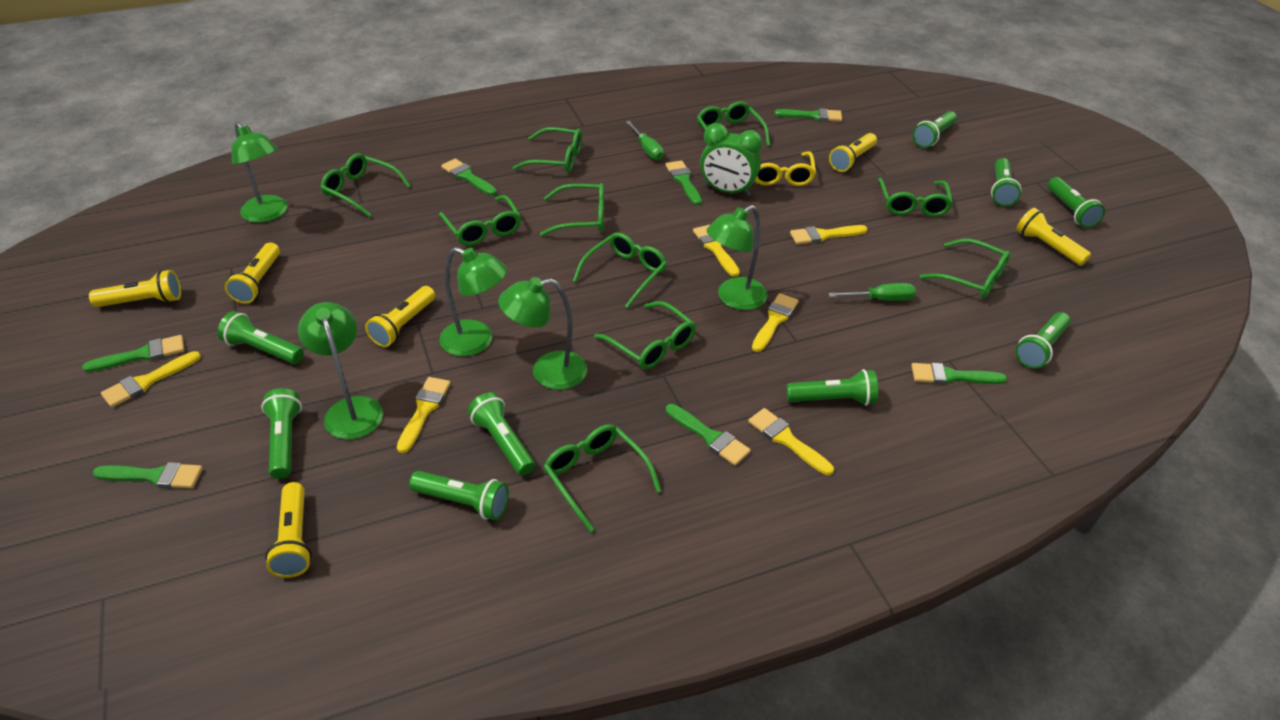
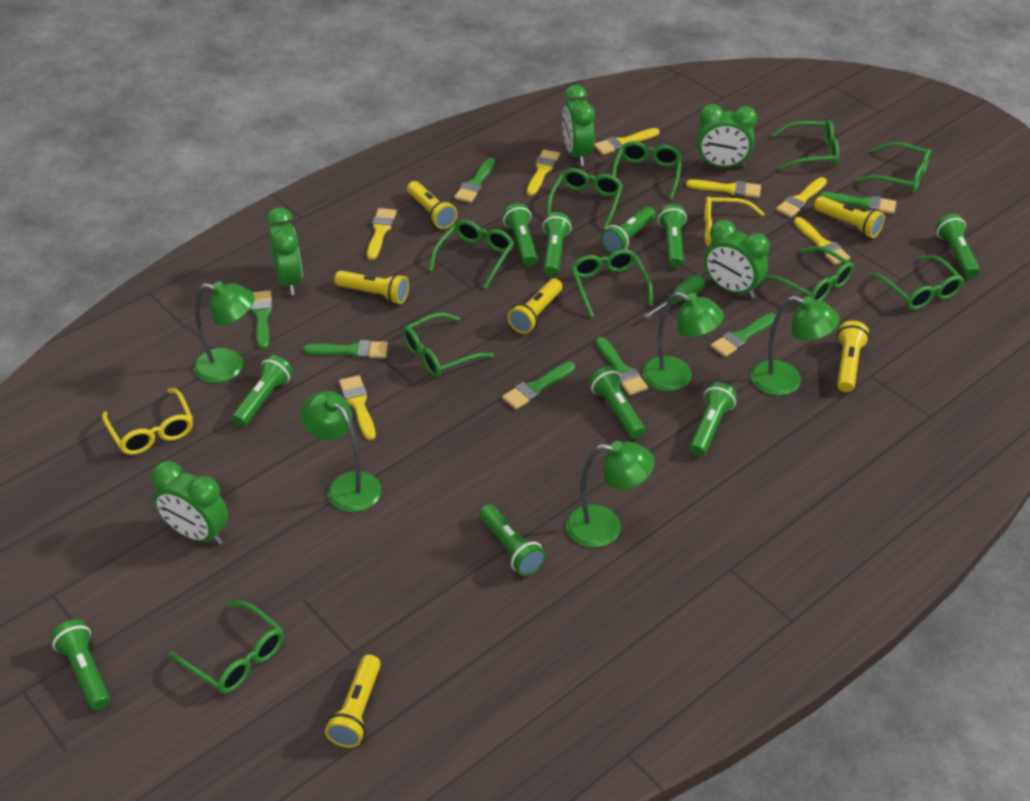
green clock: 1 -> 5
green flashlight: 9 -> 10
green screwdriver: 2 -> 1
yellow brush: 6 -> 7
yellow glasses: 1 -> 2

